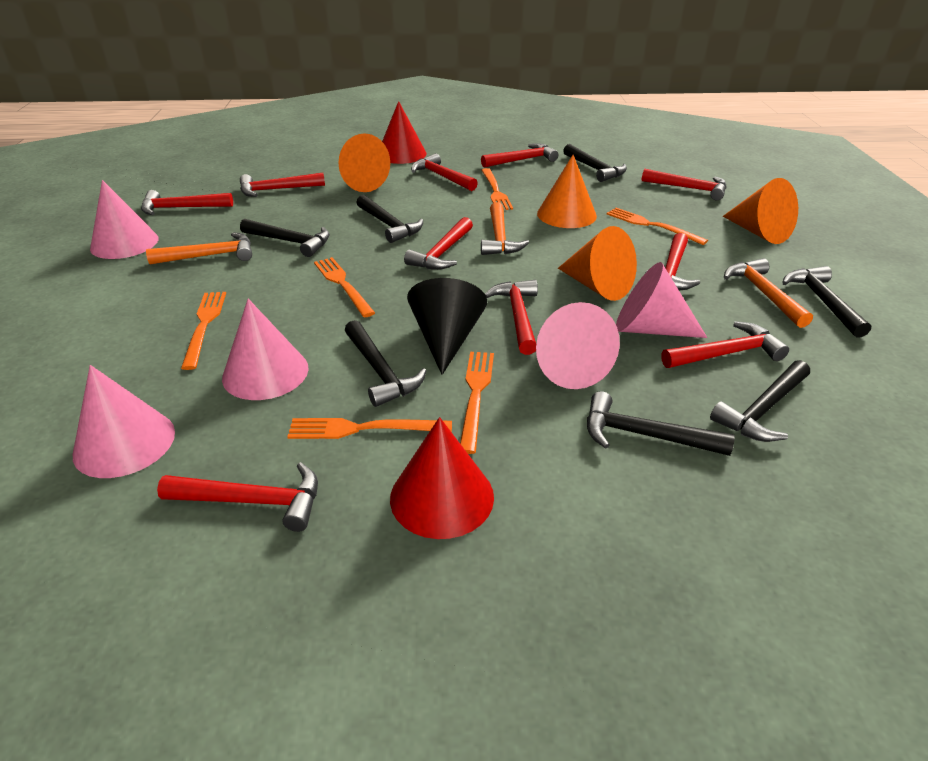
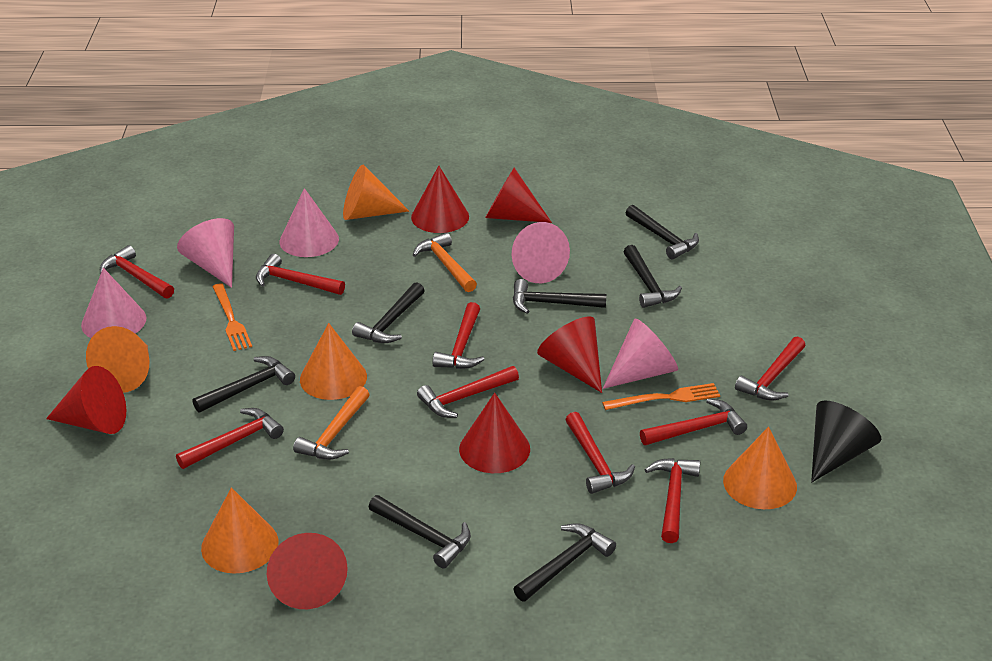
orange cone: 4 -> 5
orange fork: 6 -> 2
orange hammer: 3 -> 2
red cone: 2 -> 6
red hammer: 10 -> 9

